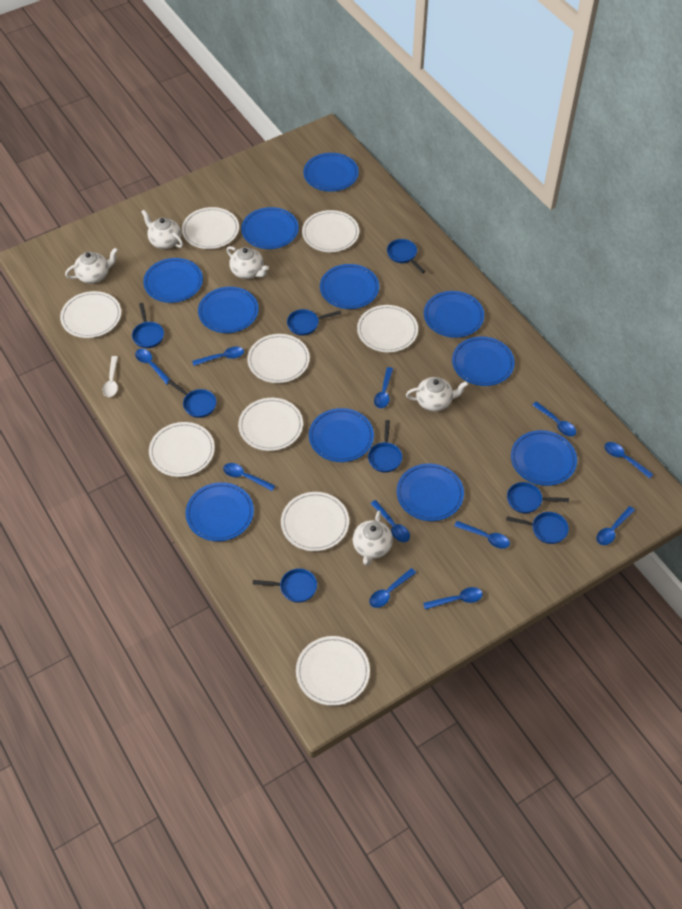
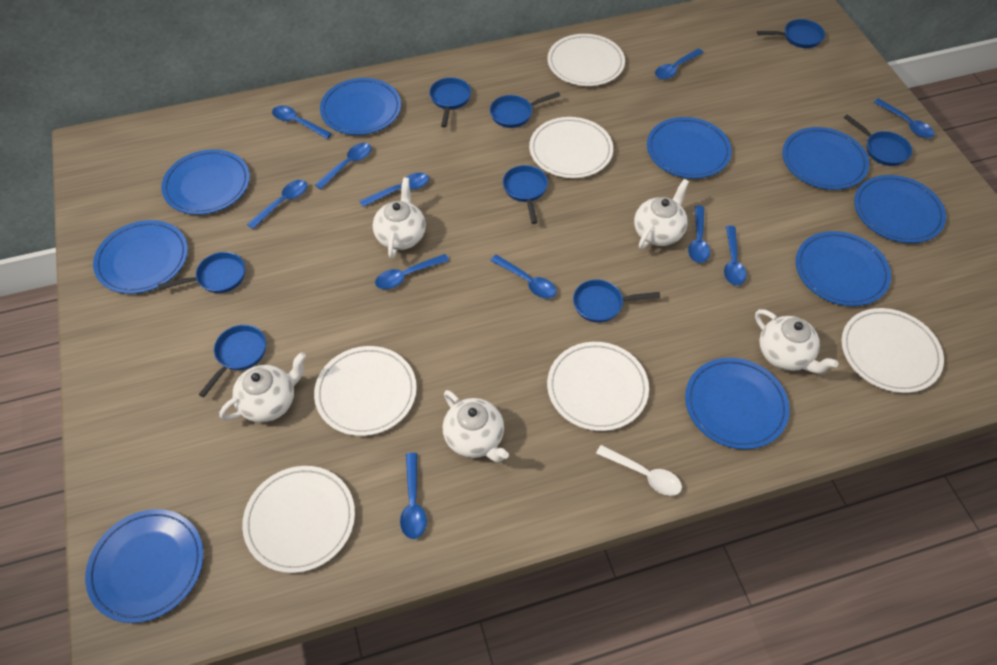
blue plate: 11 -> 9
white plate: 9 -> 6

